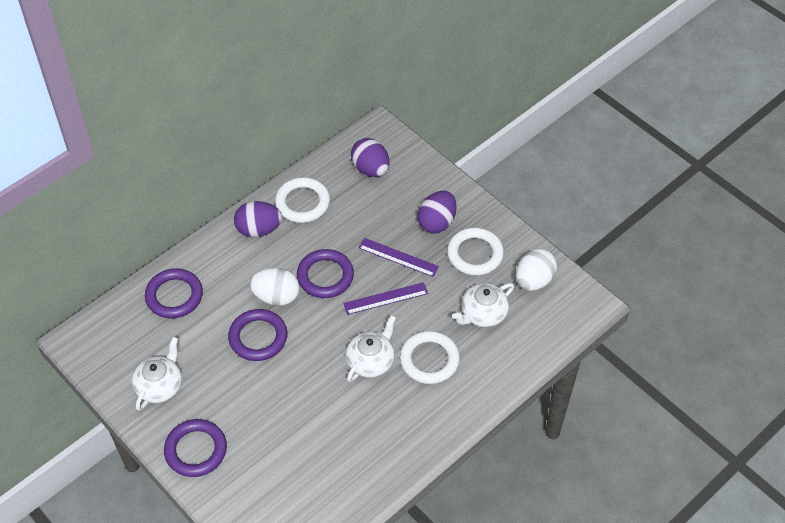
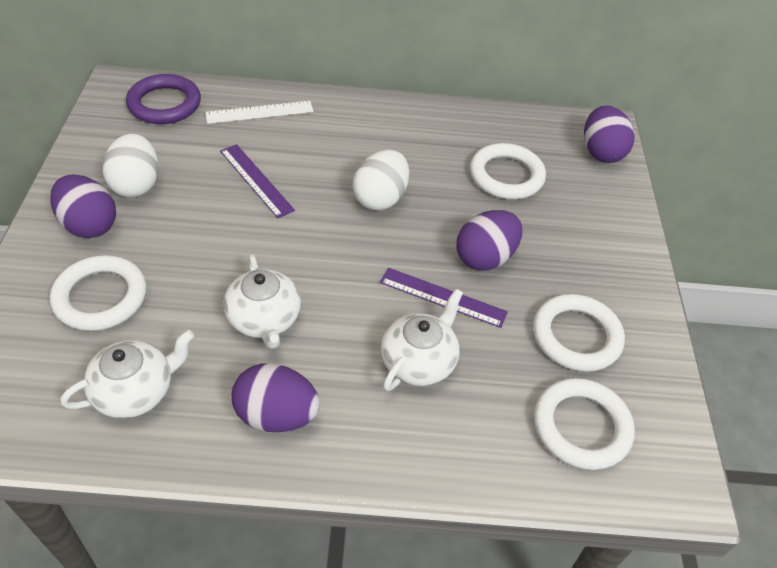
purple egg: 3 -> 4
purple ring: 4 -> 1
white ring: 3 -> 4
white ruler: 0 -> 1

